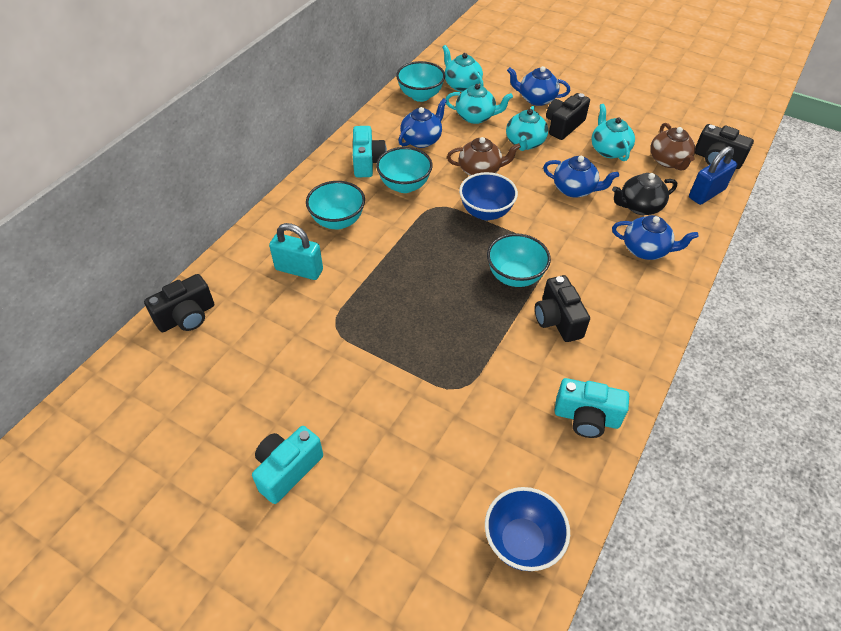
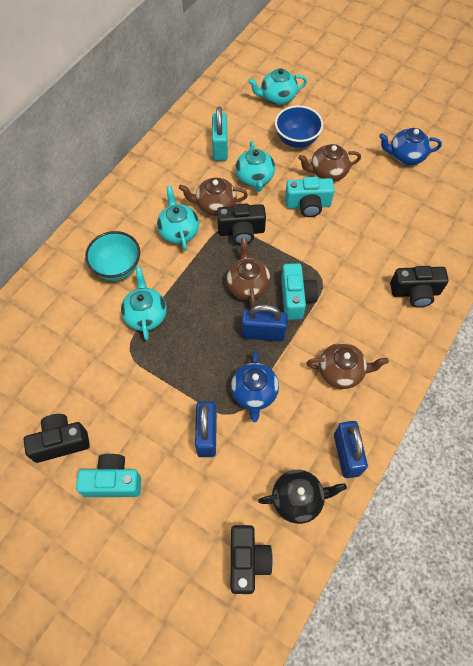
blue bowl: 2 -> 1
blue padlock: 1 -> 3
blue teapot: 4 -> 2
brown teapot: 2 -> 4
turquoise bowl: 4 -> 1

